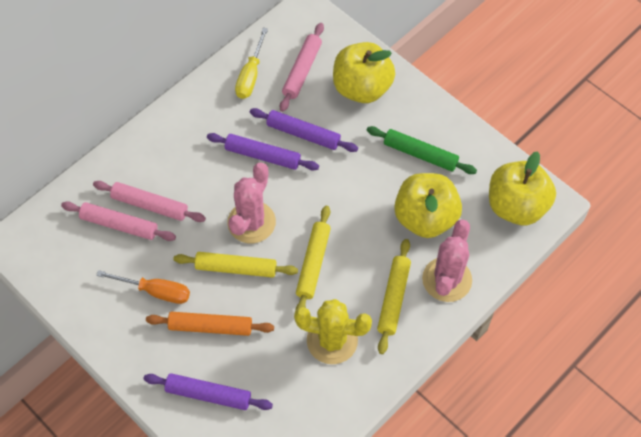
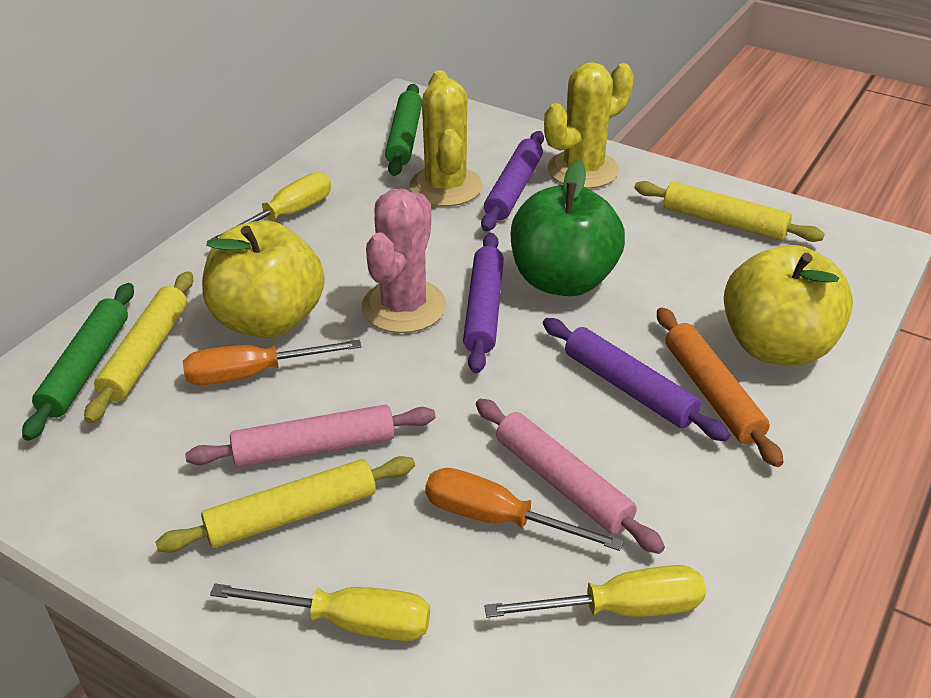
green apple: 0 -> 1
green rolling pin: 1 -> 2
orange screwdriver: 1 -> 2
pink cactus: 2 -> 1
pink rolling pin: 3 -> 2
yellow apple: 3 -> 2
yellow cactus: 1 -> 2
yellow screwdriver: 1 -> 3

